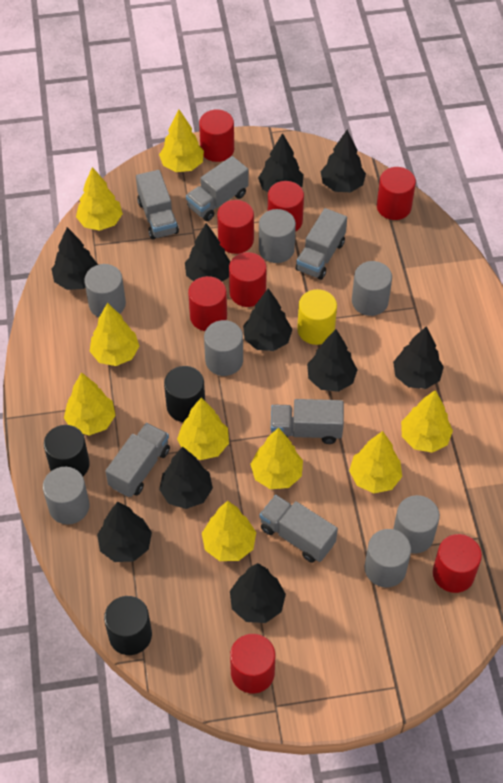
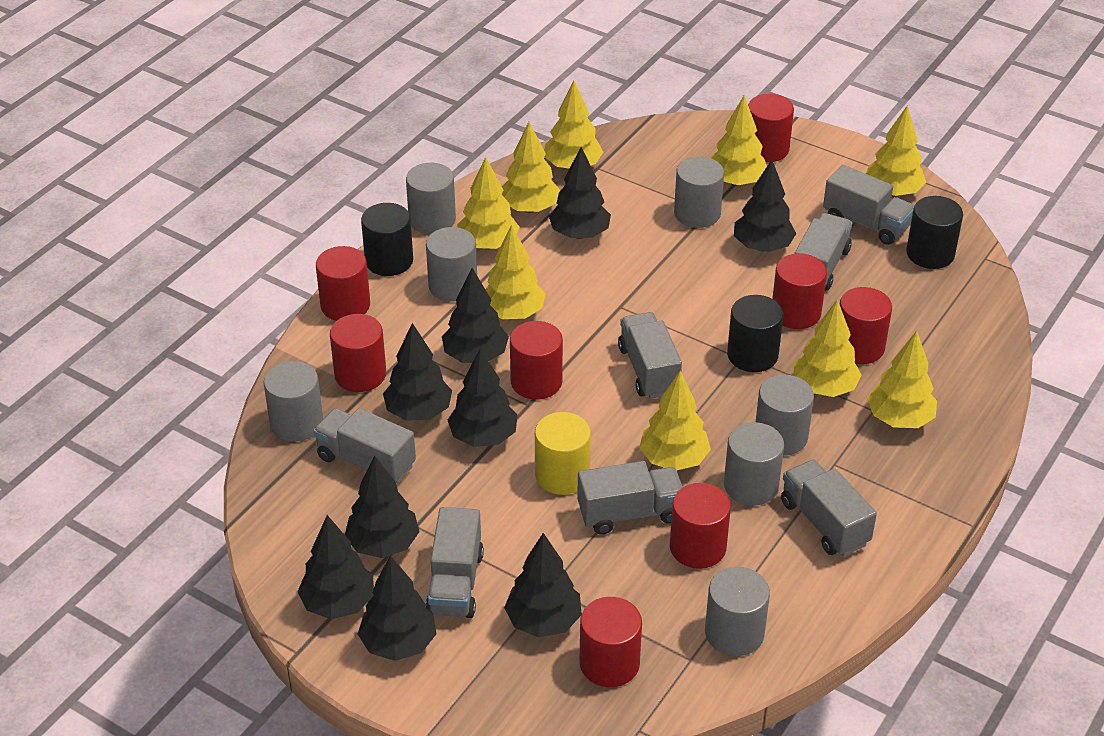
black tree: 10 -> 9
grey truck: 6 -> 7

